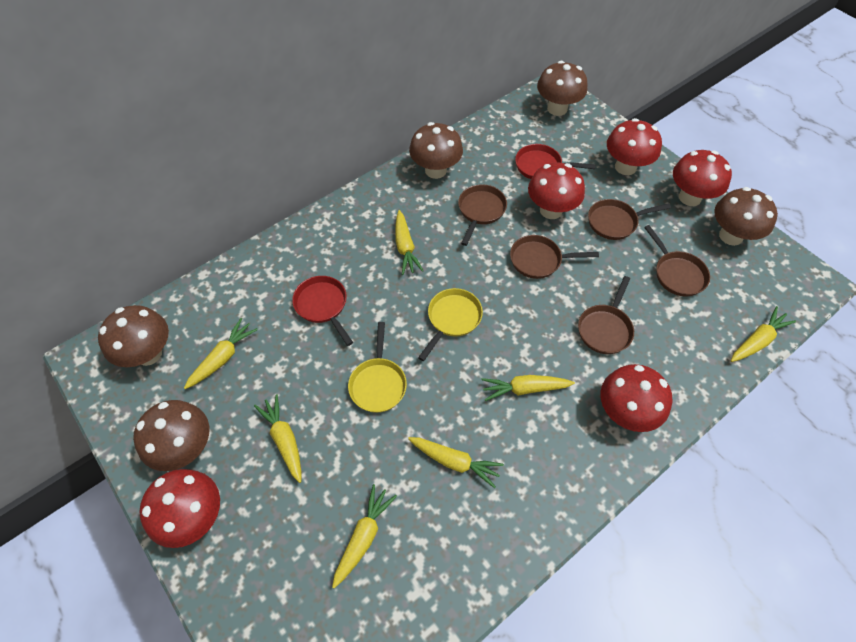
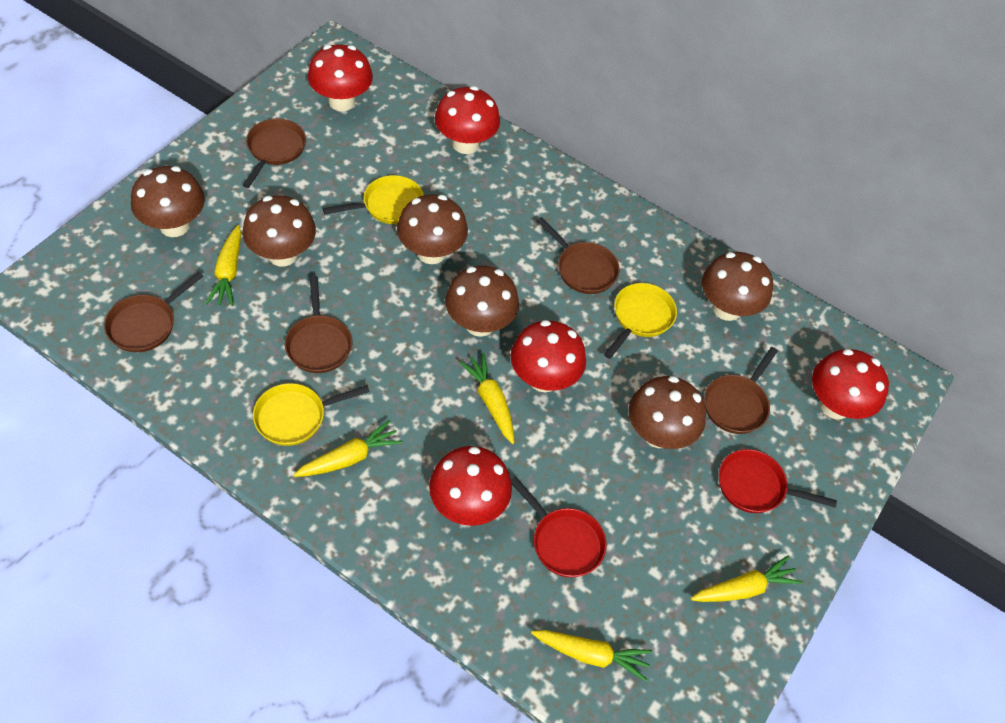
brown mushroom: 5 -> 6
yellow carrot: 7 -> 5
yellow pan: 2 -> 3

